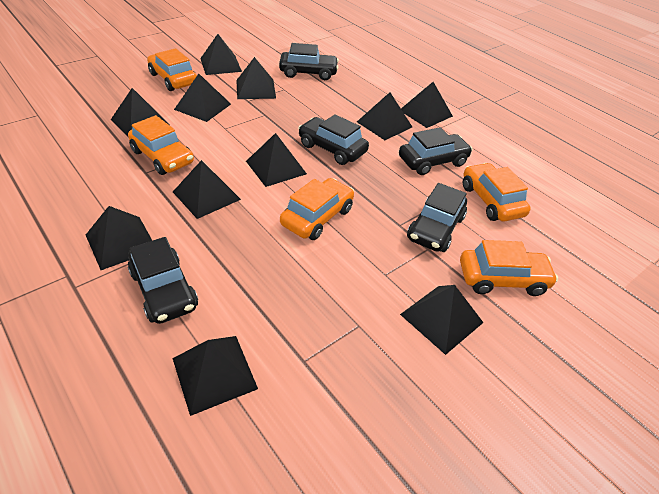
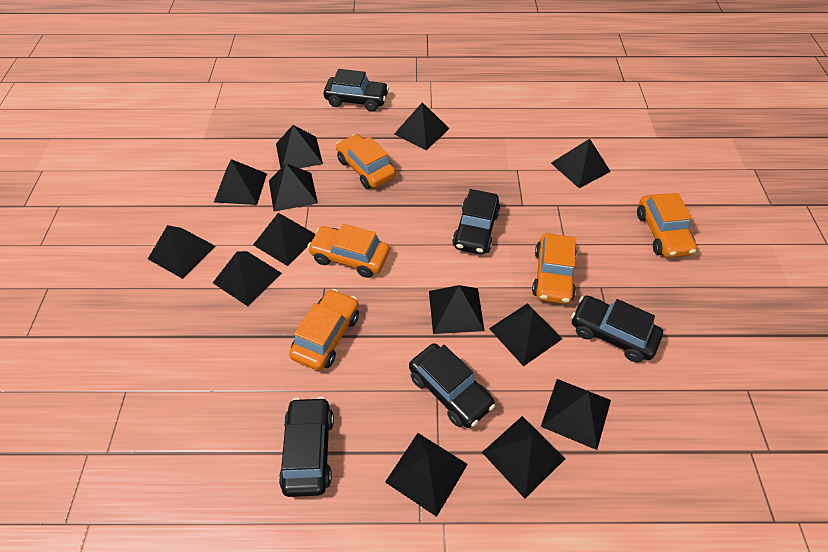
black pyramid: 11 -> 13

